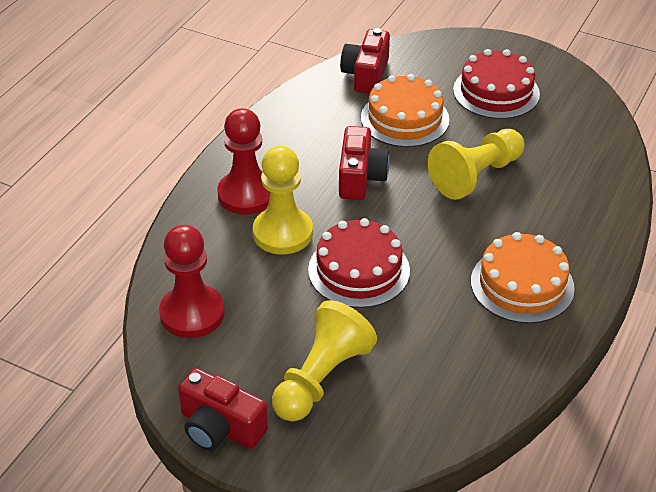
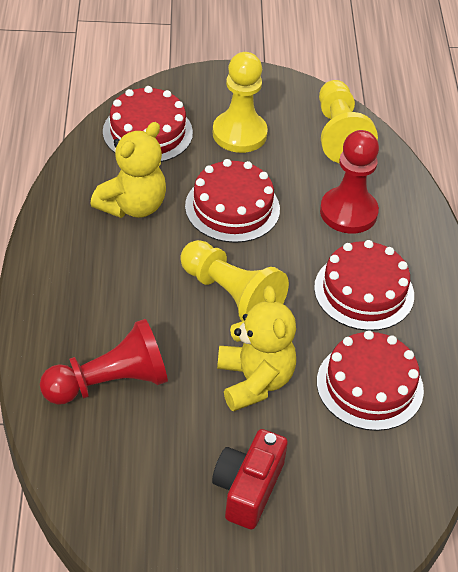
orange cake: 2 -> 0
red cake: 2 -> 4
red camera: 3 -> 1
yellow teddy bear: 0 -> 2

